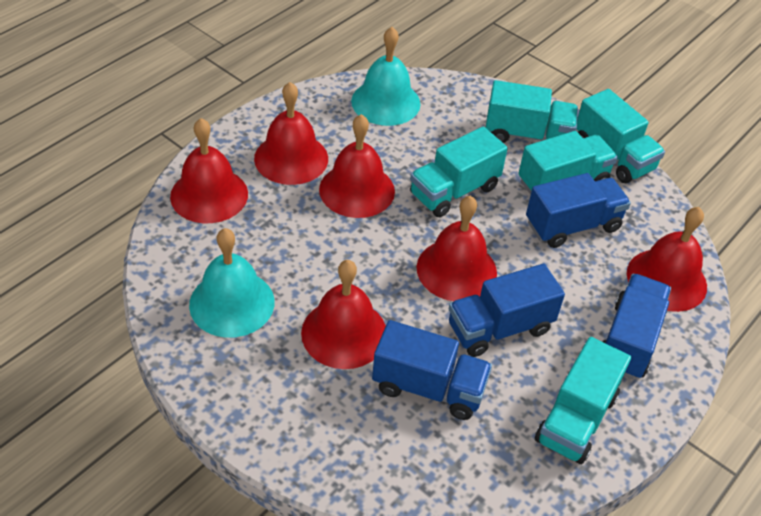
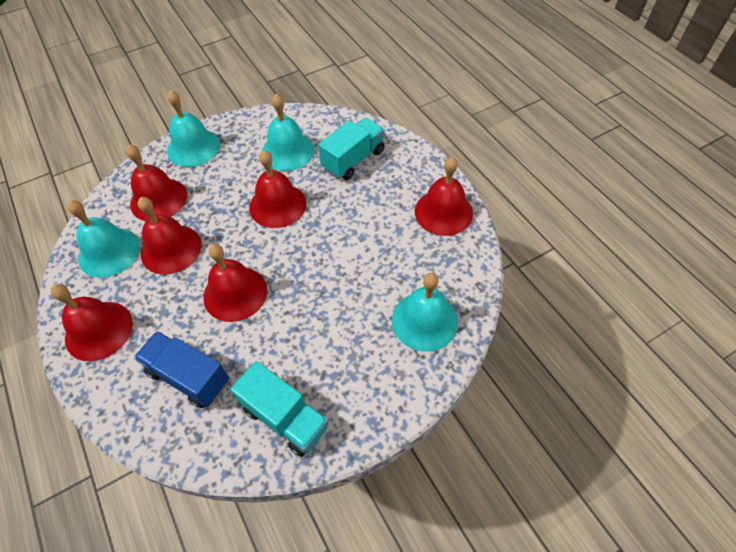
blue truck: 4 -> 1
turquoise bell: 2 -> 4
turquoise truck: 5 -> 2

